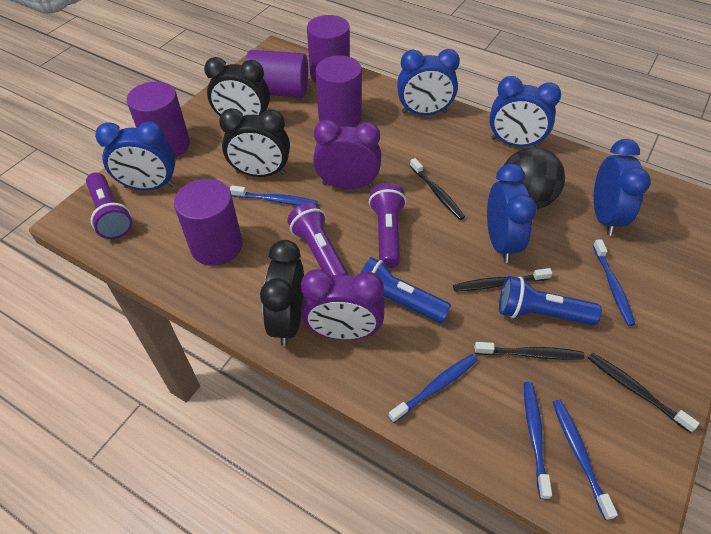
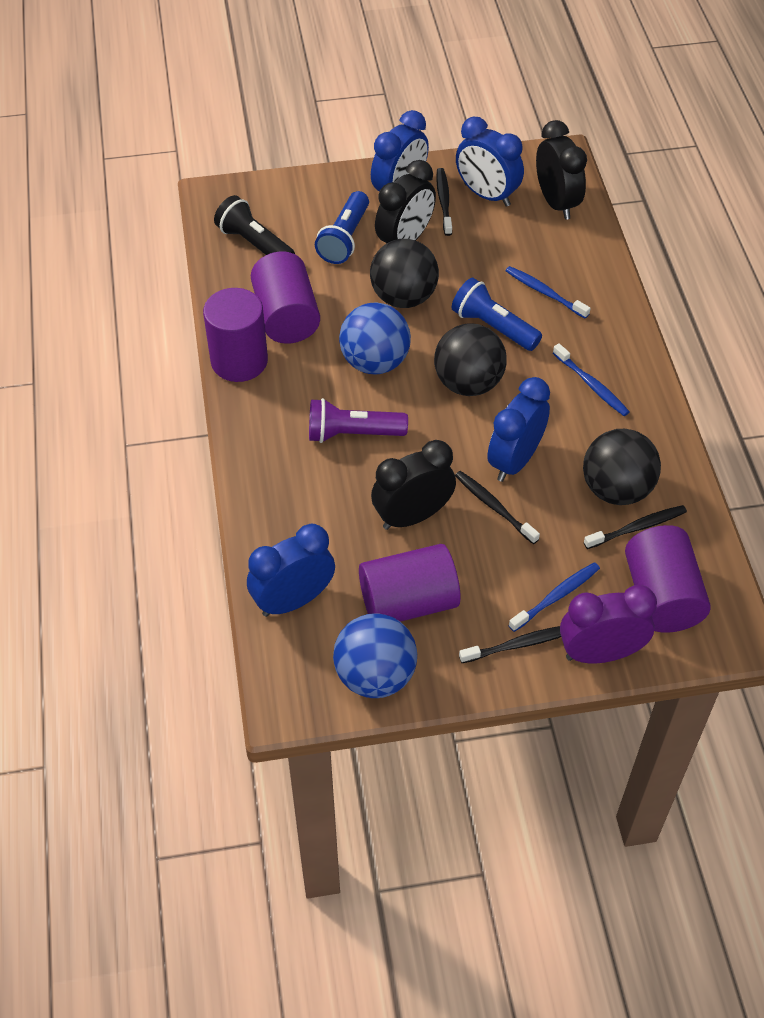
black ball: 1 -> 3
black flashlight: 0 -> 1
blue ball: 0 -> 2
blue clock: 5 -> 4
blue toothbrush: 5 -> 3
purple clock: 2 -> 1
purple cylinder: 5 -> 4
purple flashlight: 3 -> 1

